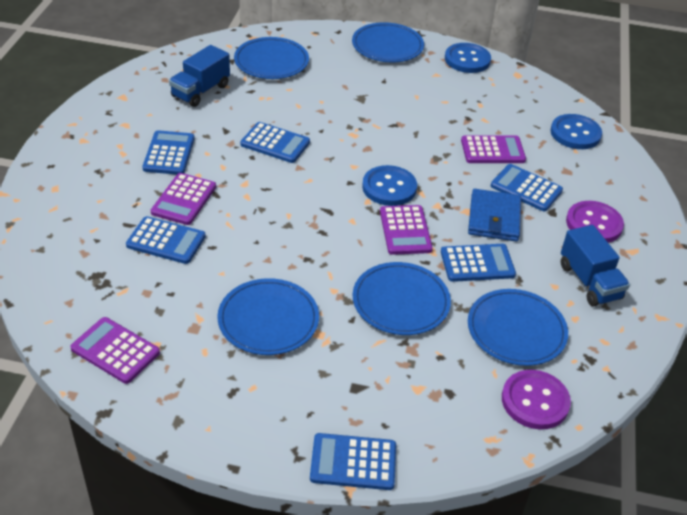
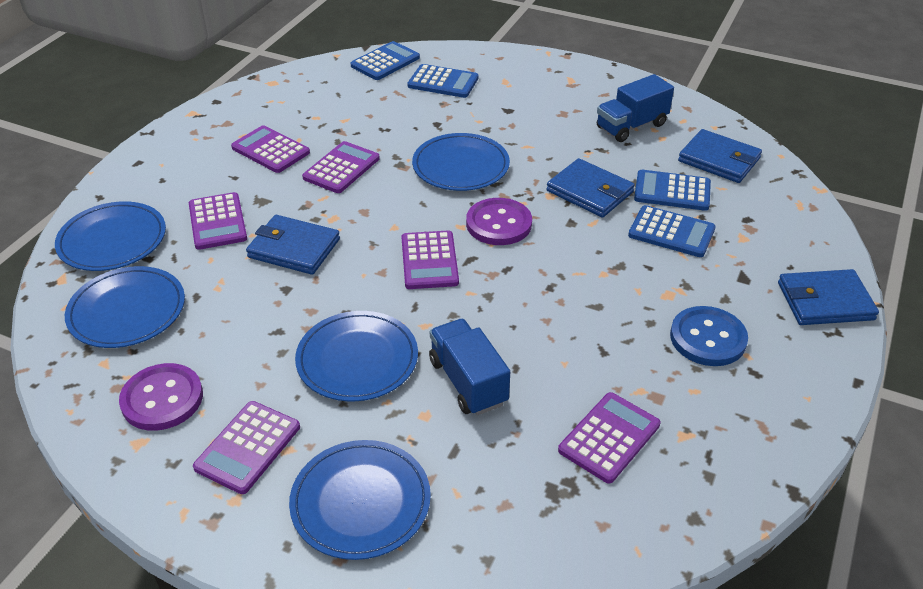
blue button: 3 -> 1
blue calculator: 6 -> 4
blue wallet: 1 -> 4
purple calculator: 4 -> 6

